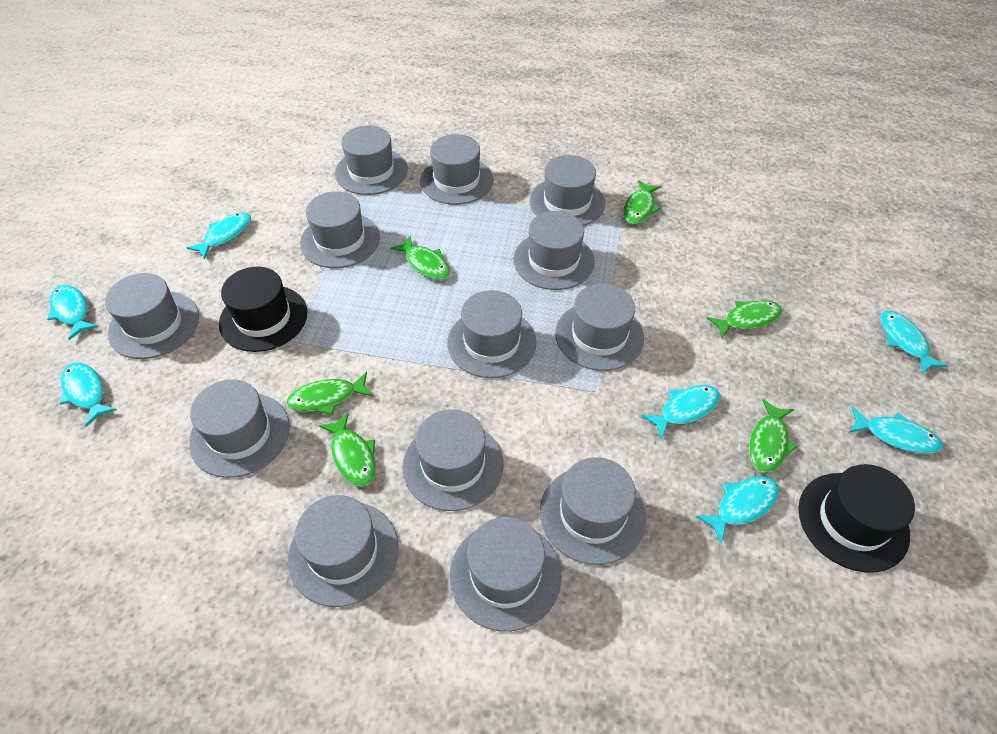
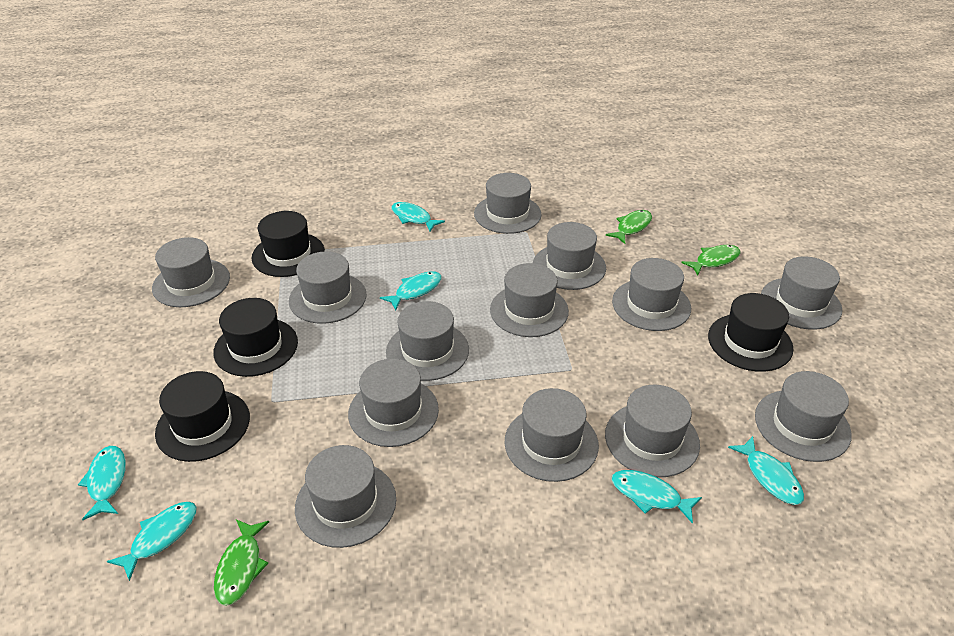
black hat: 2 -> 4
green fish: 6 -> 3
turquoise fish: 7 -> 6

